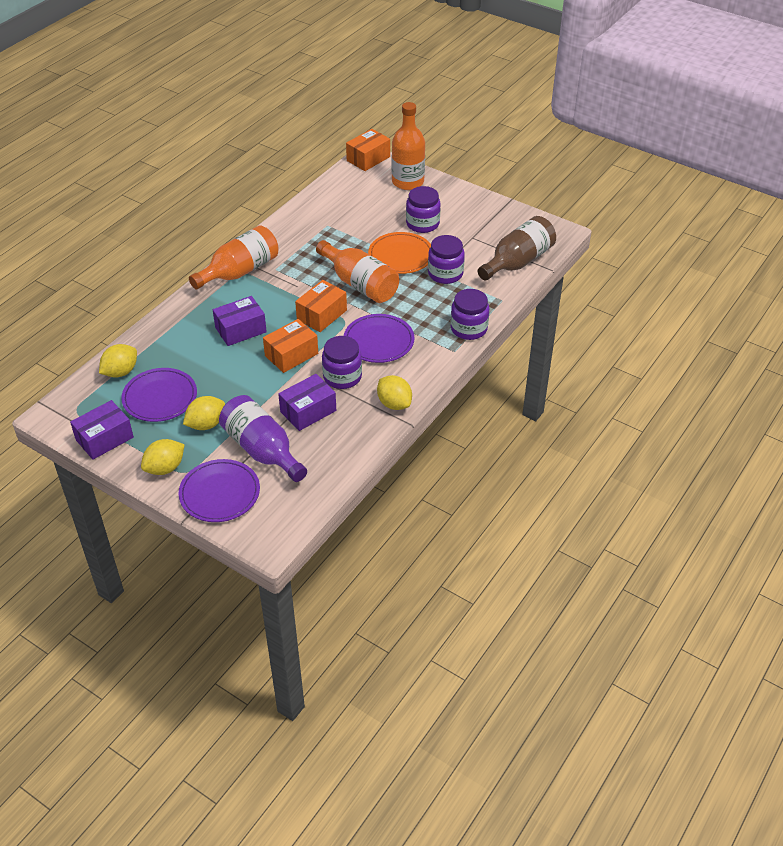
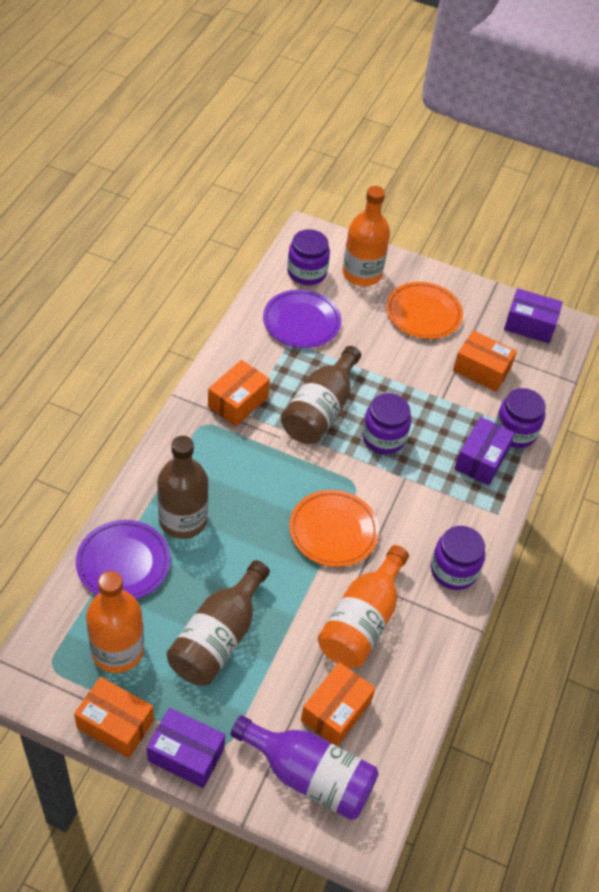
brown bottle: 1 -> 3
orange box: 3 -> 4
orange plate: 1 -> 2
purple plate: 3 -> 2
yellow lemon: 4 -> 0

